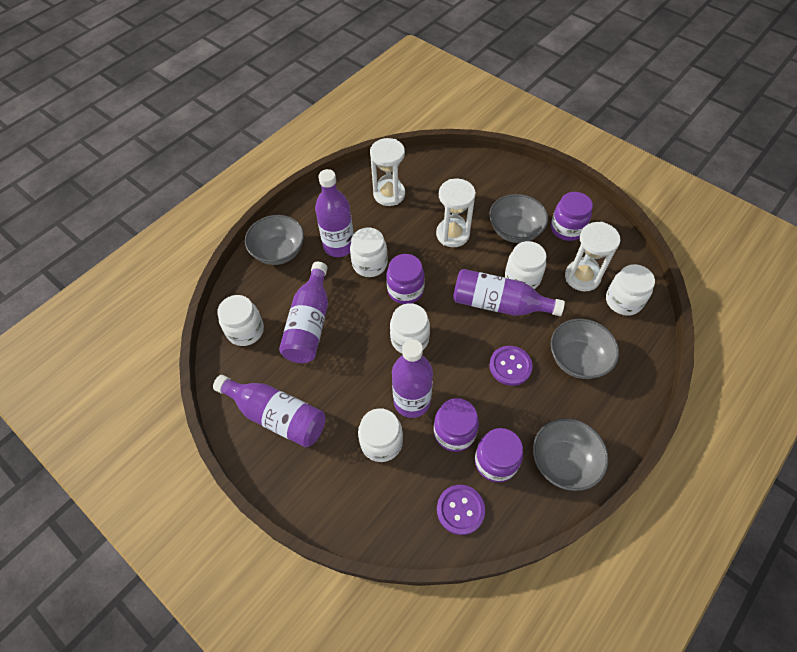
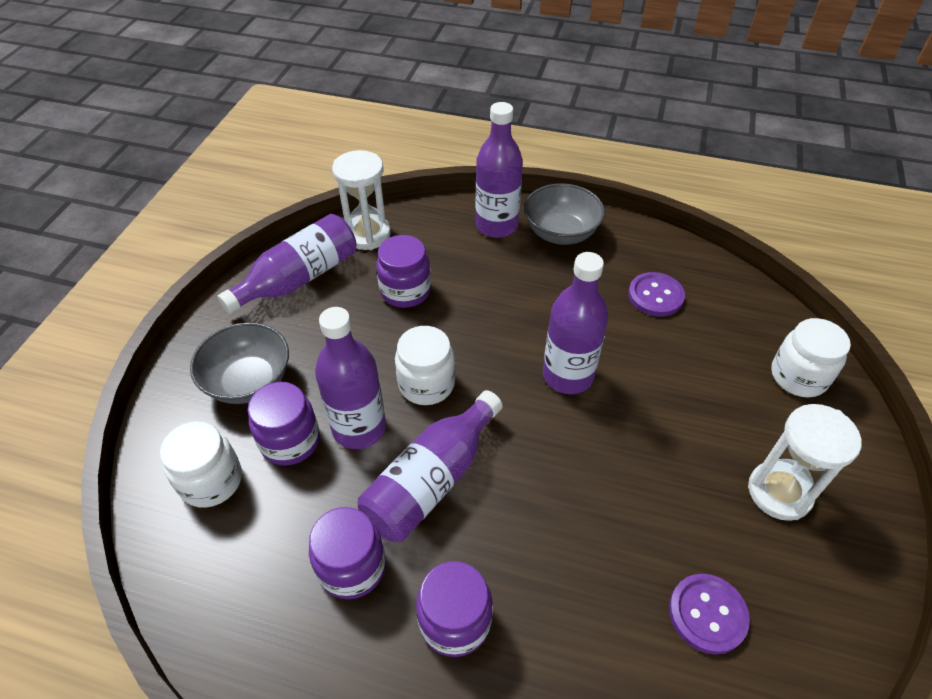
grey bowl: 4 -> 2
white hourglass: 3 -> 2
white jar: 6 -> 3

